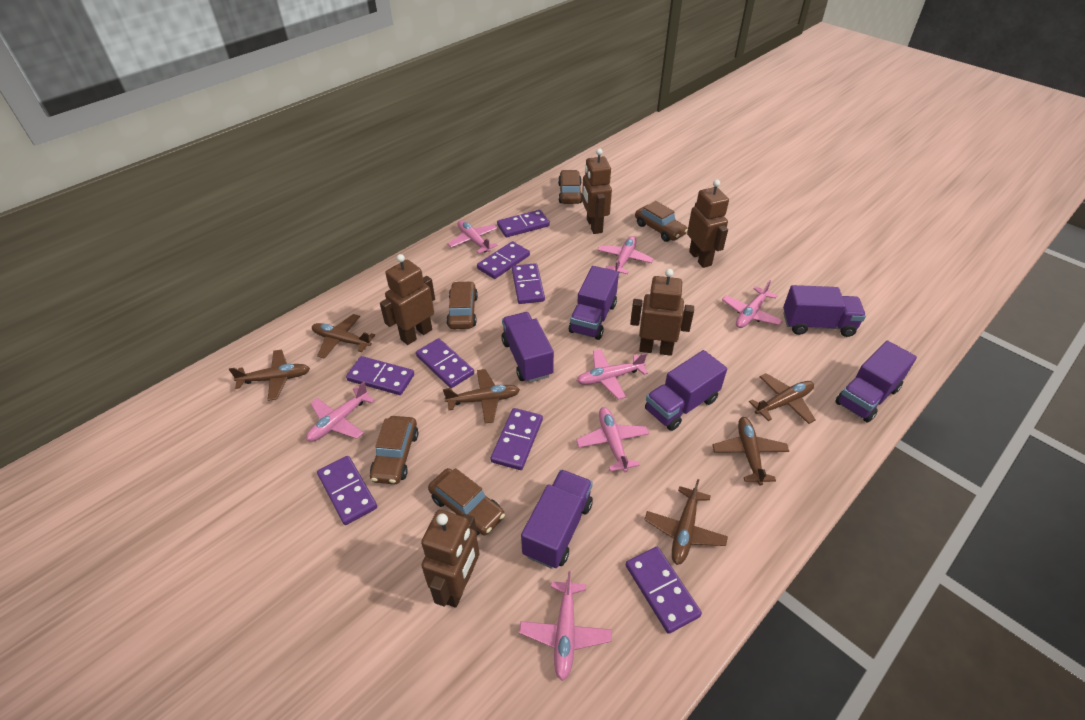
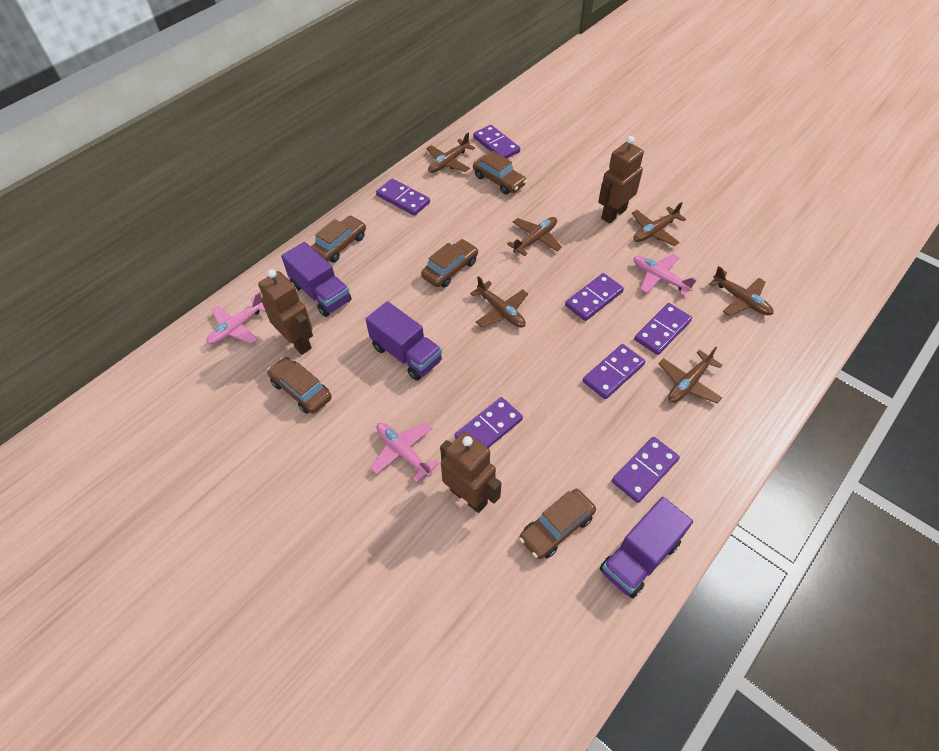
brown robot: 5 -> 3
pink plane: 7 -> 3
purple domino: 8 -> 7
purple truck: 6 -> 3

